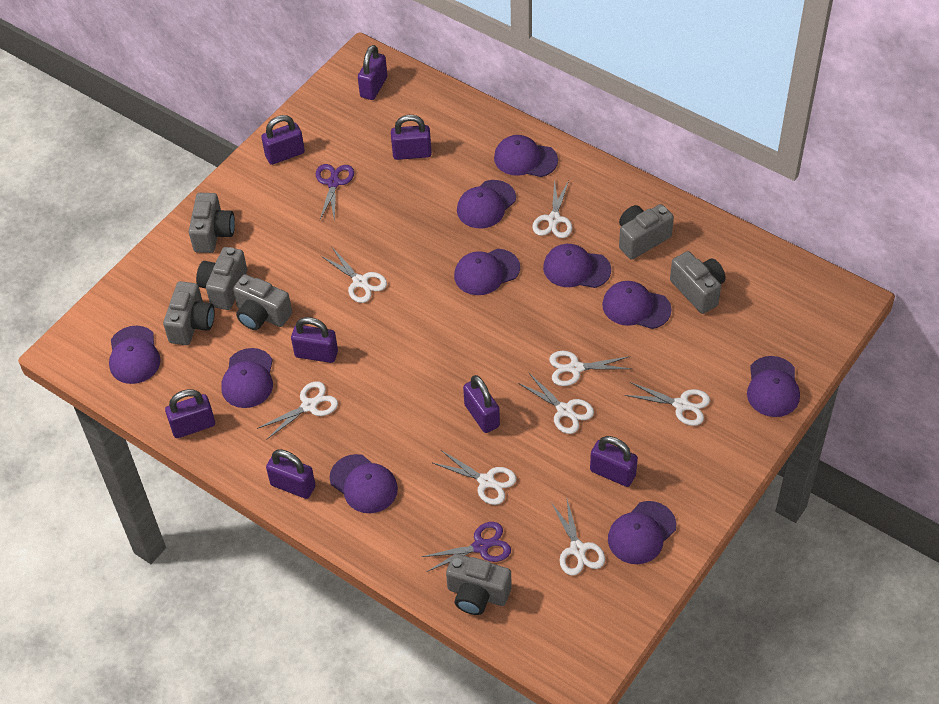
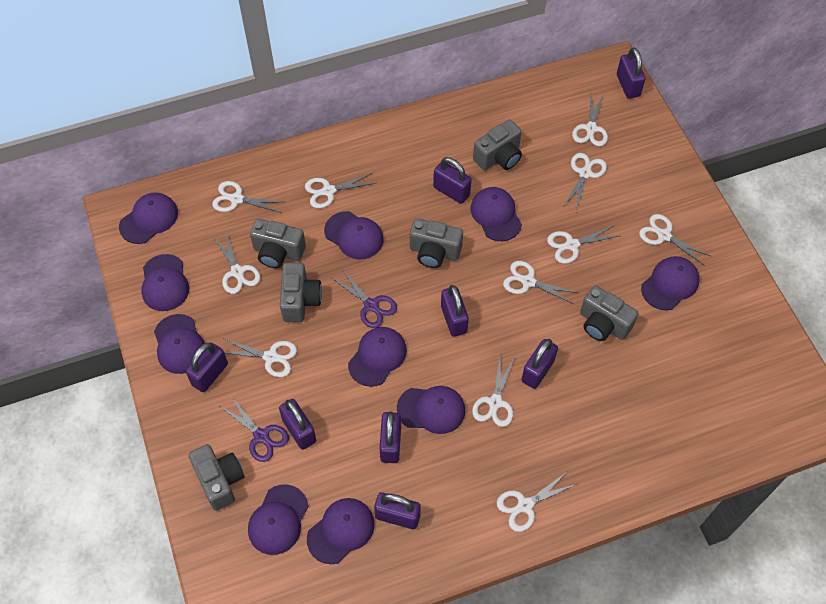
grey camera: 7 -> 6
white scissors: 8 -> 11

